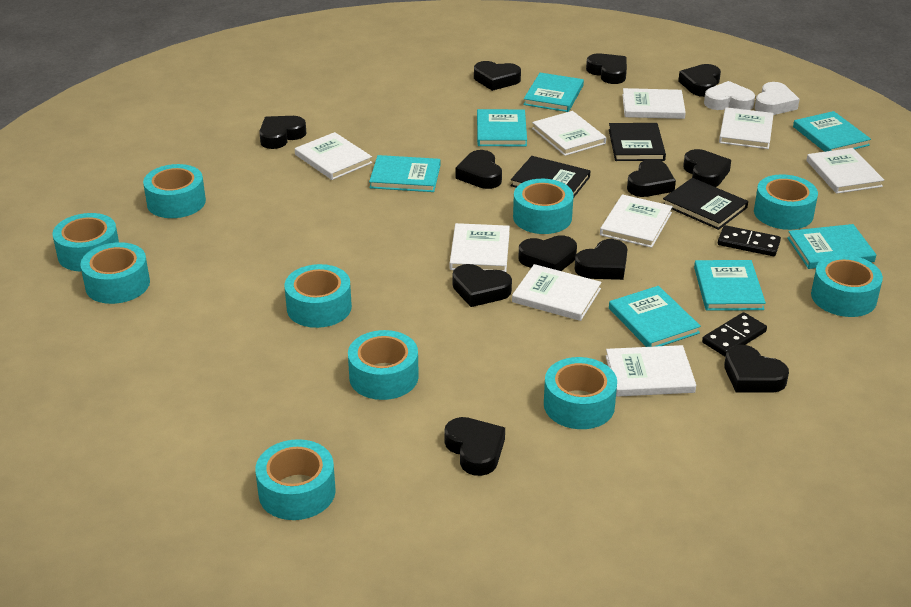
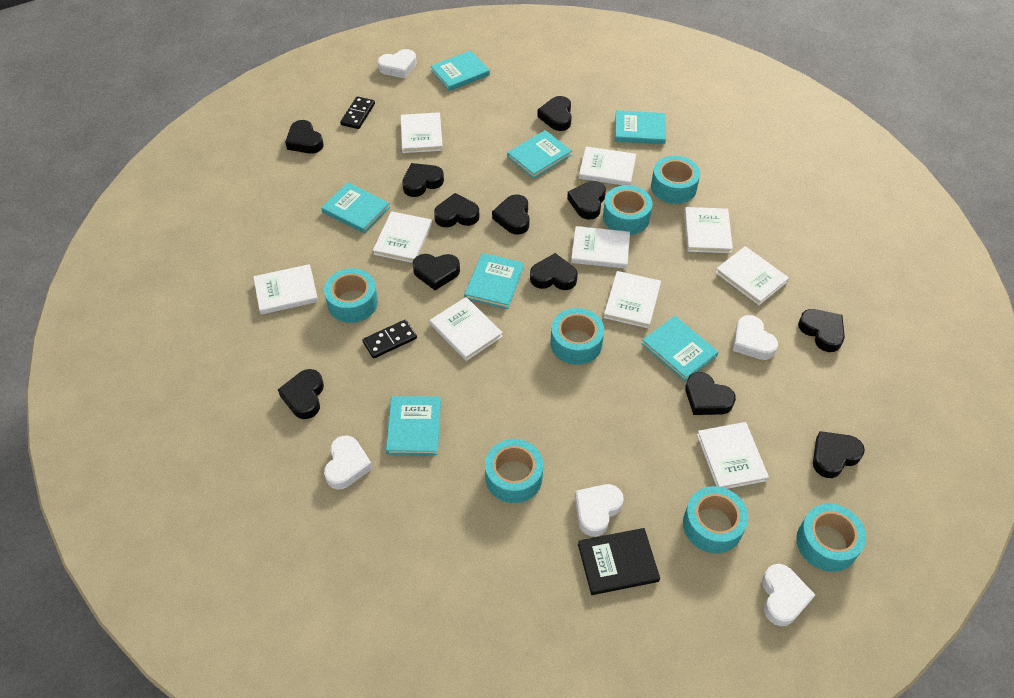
black book: 3 -> 1
turquoise tape: 10 -> 7
white book: 9 -> 10
white heart: 2 -> 5

